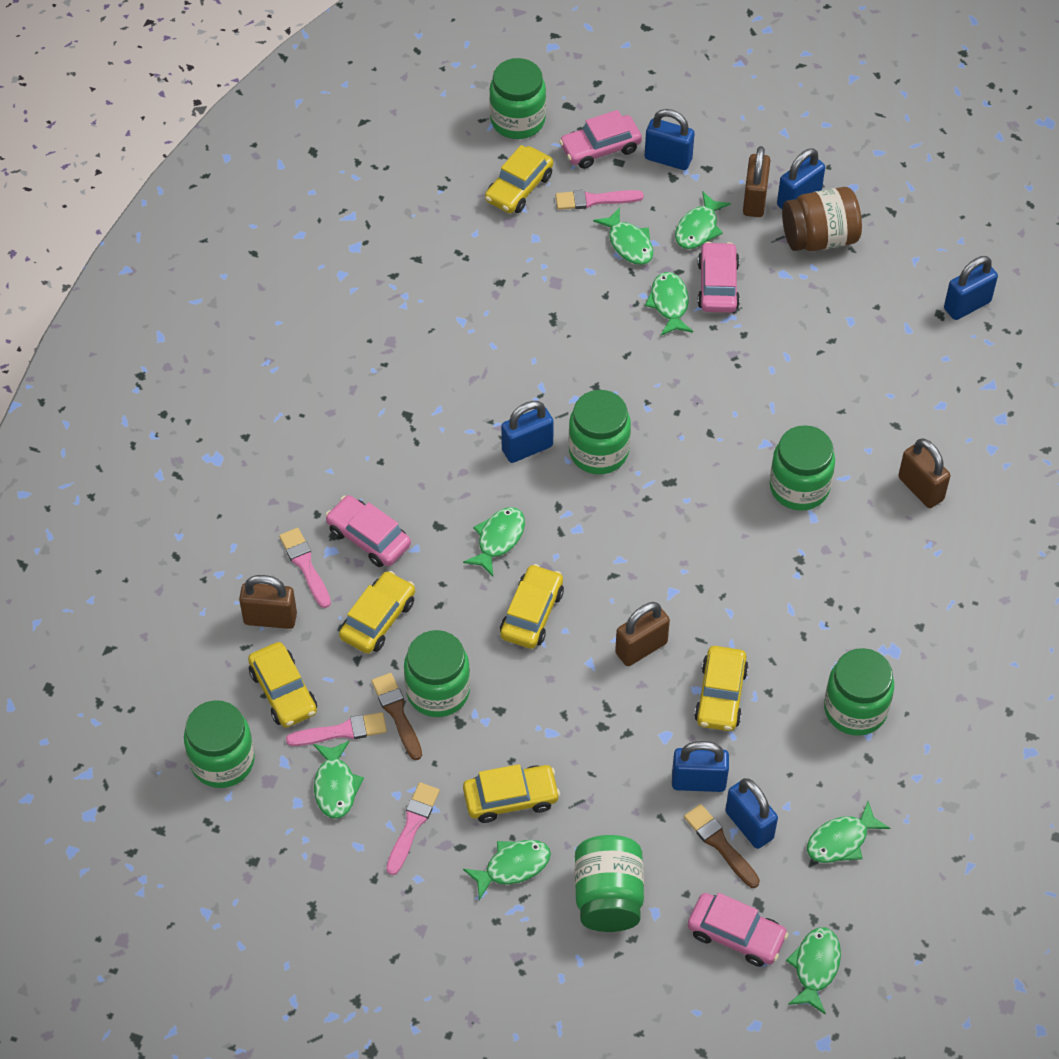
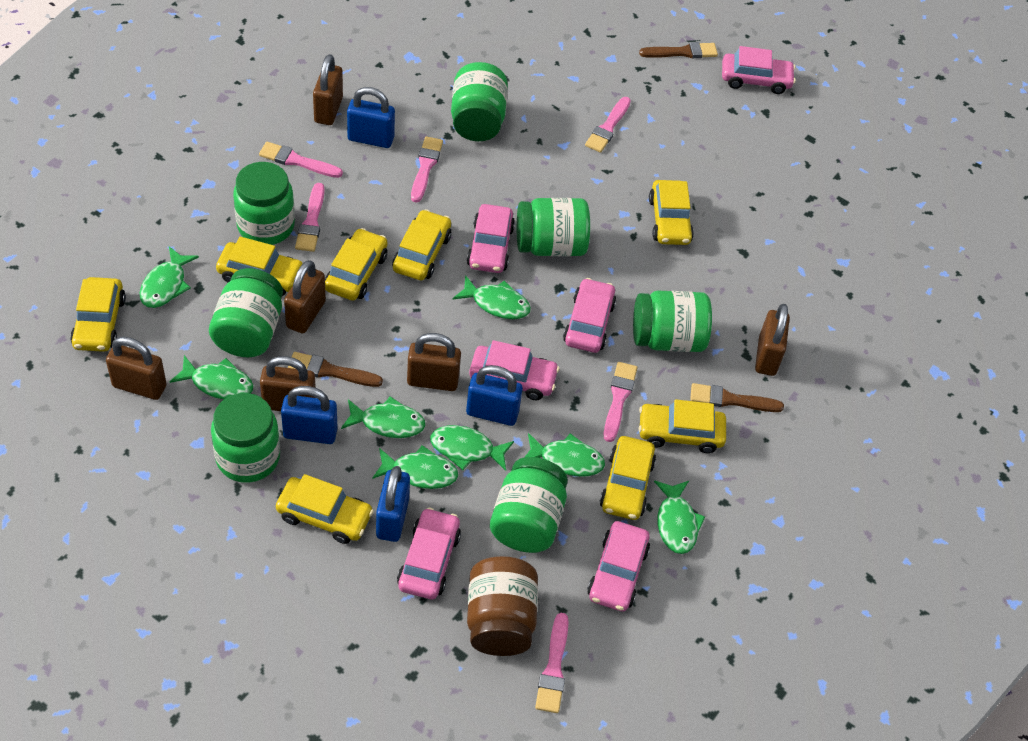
blue padlock: 6 -> 4
brown brush: 2 -> 3
brown padlock: 4 -> 6
pink brush: 4 -> 6
pink car: 4 -> 6
yellow car: 6 -> 8

